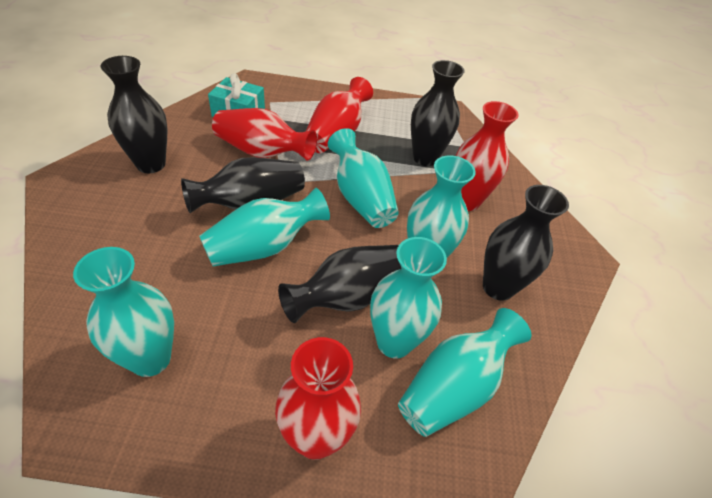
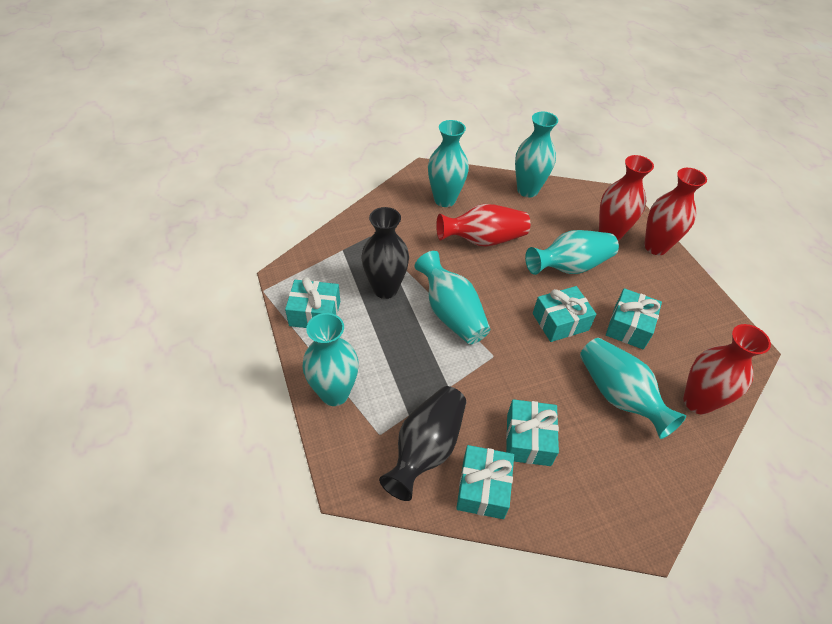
black vase: 5 -> 2
turquoise gift: 1 -> 5

